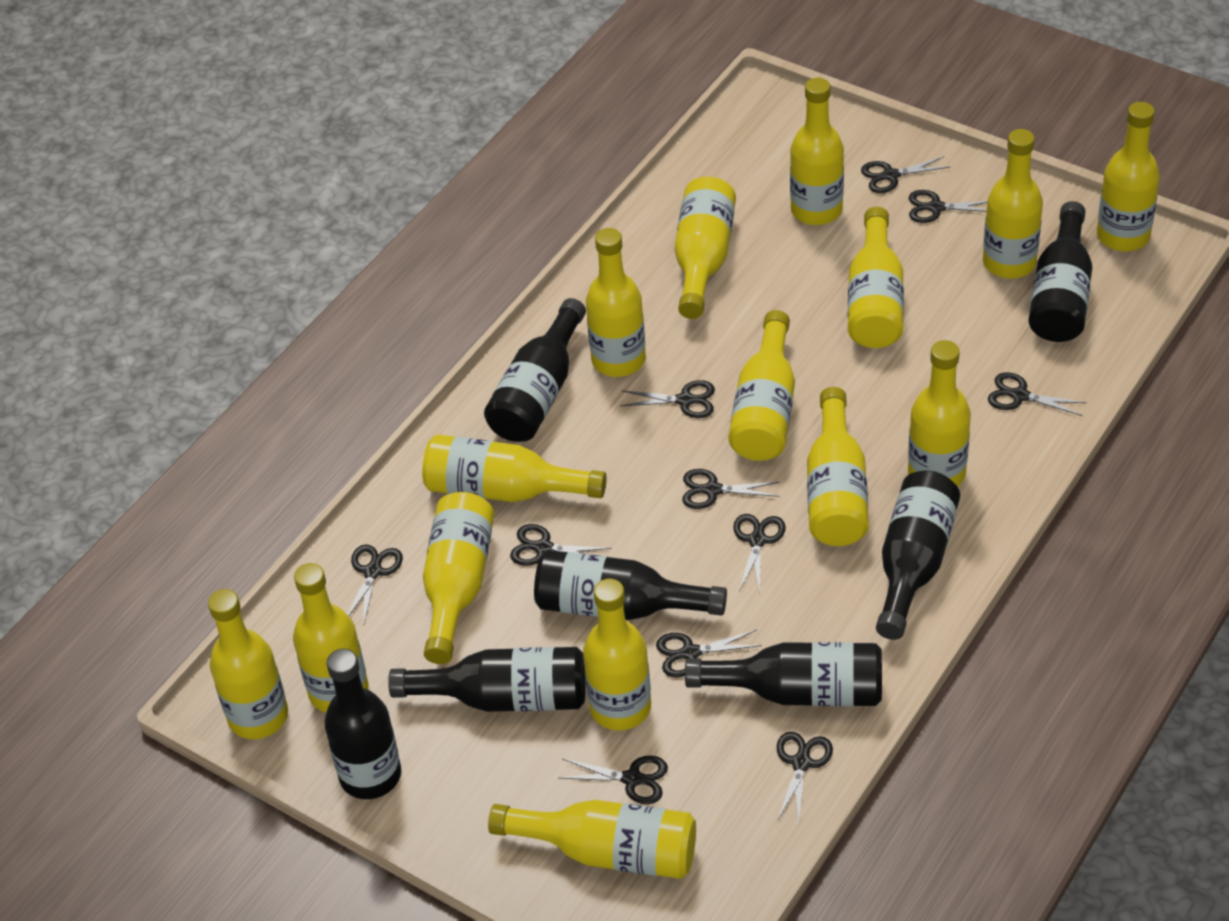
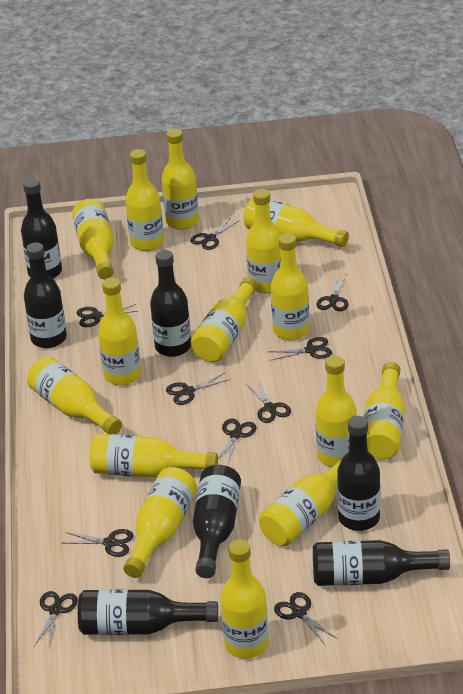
black scissors: 11 -> 10

